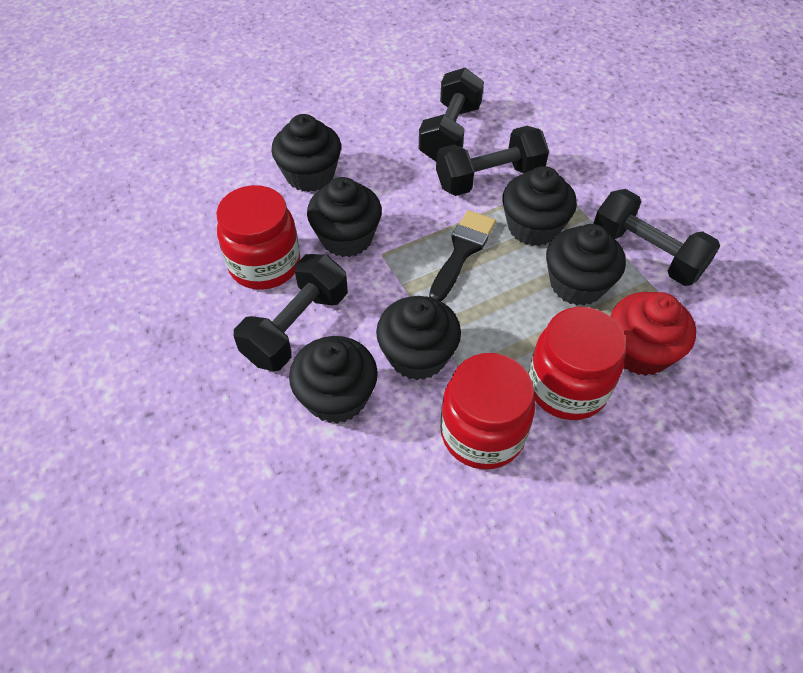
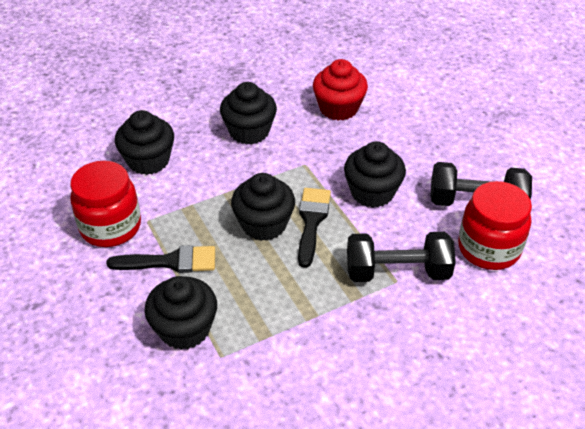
black brush: 1 -> 2
black cupcake: 6 -> 5
black dumbbell: 4 -> 2
red jar: 3 -> 2

